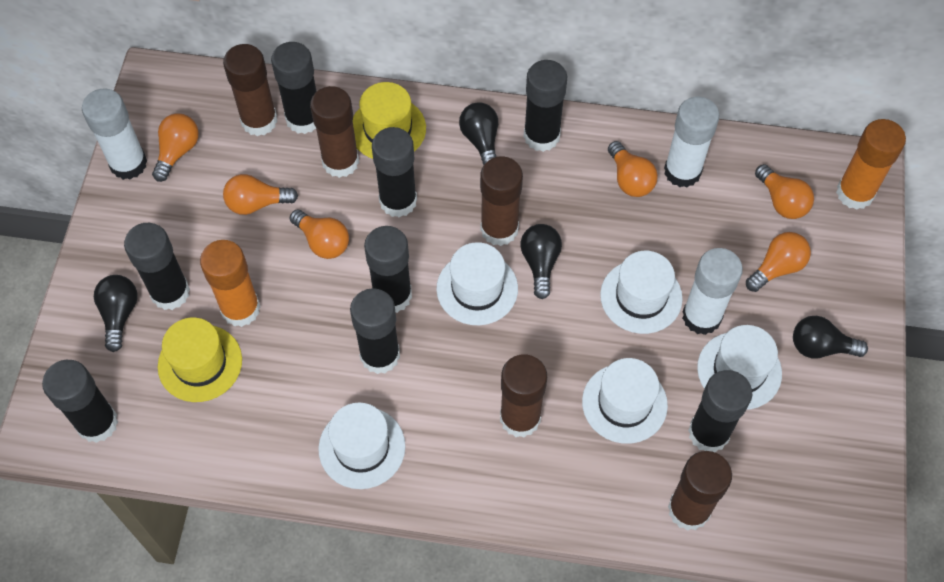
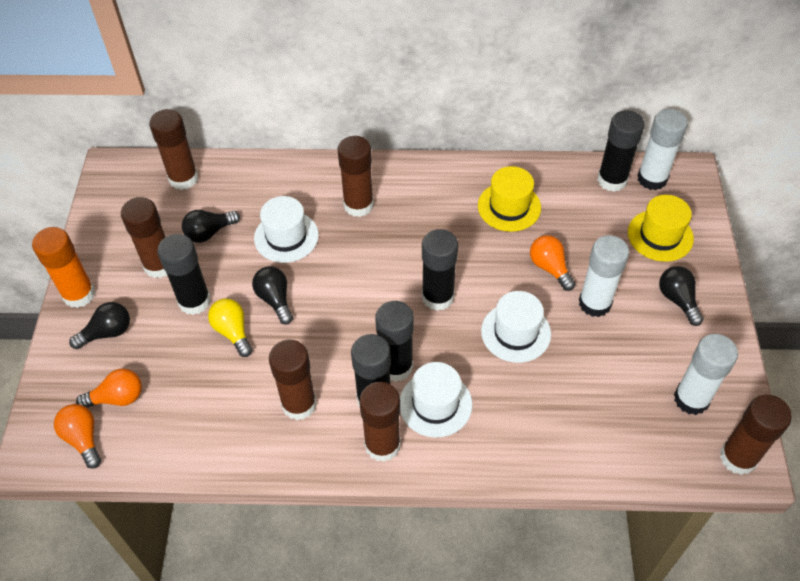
black glue stick: 8 -> 5
brown glue stick: 5 -> 6
orange glue stick: 2 -> 1
orange light bulb: 6 -> 3
white hat: 5 -> 3
yellow light bulb: 0 -> 1

